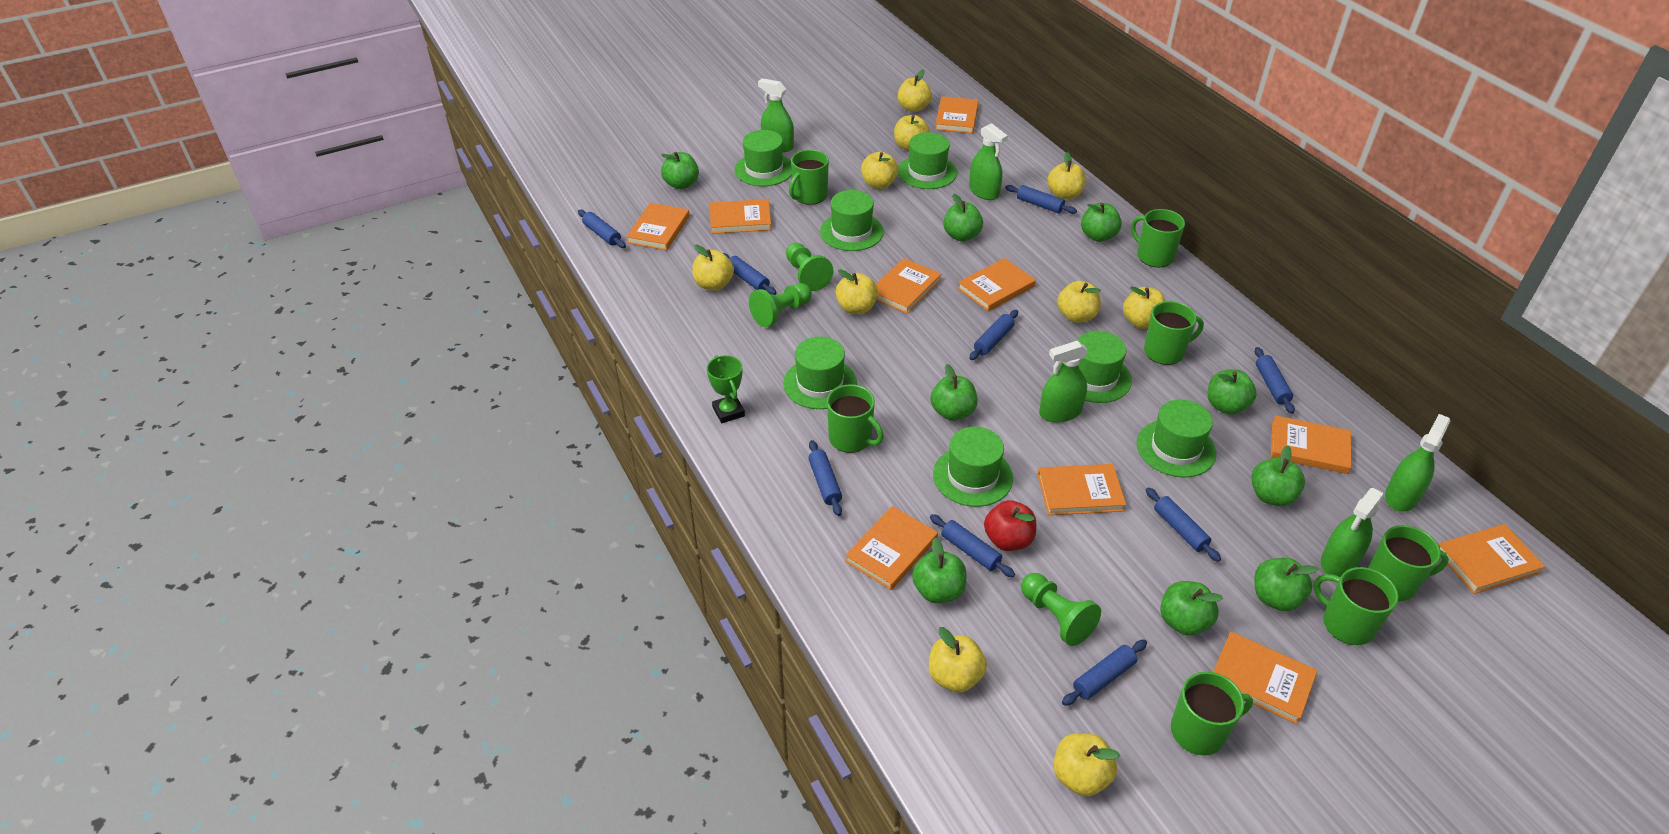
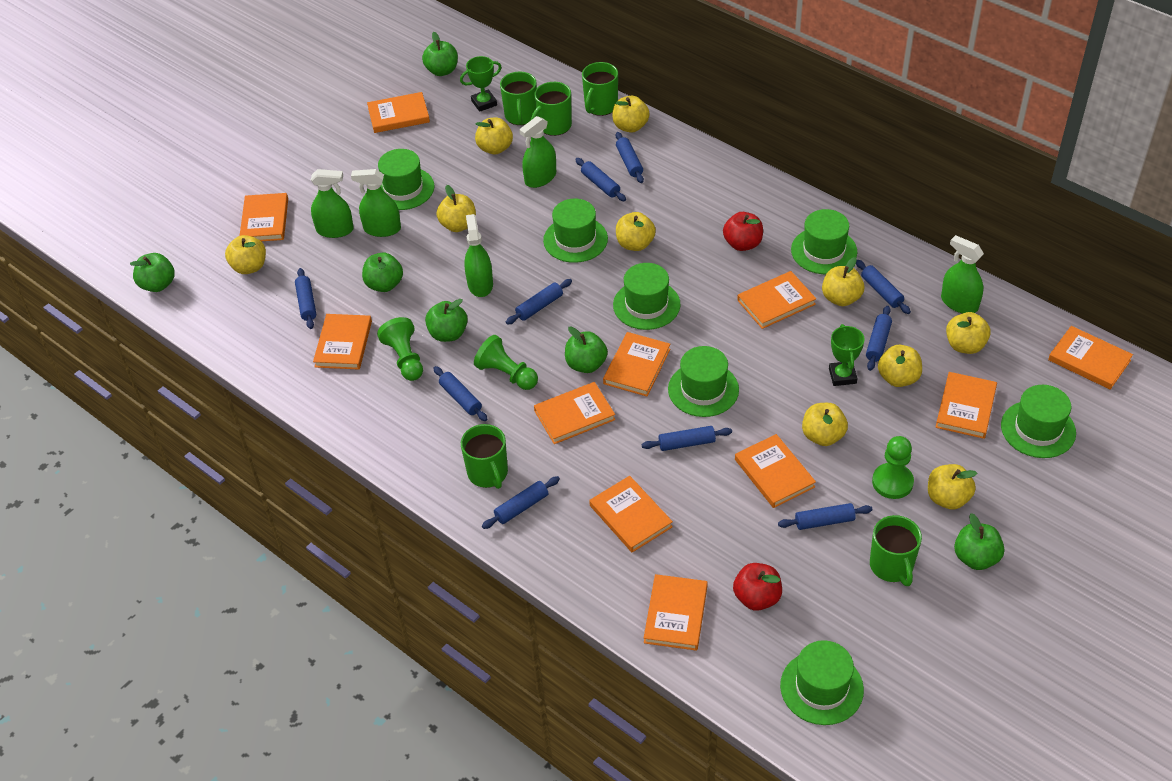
blue rolling pin: 9 -> 10
green apple: 9 -> 6
green mug: 7 -> 5
green trophy: 1 -> 2
orange book: 10 -> 11
red apple: 1 -> 2

